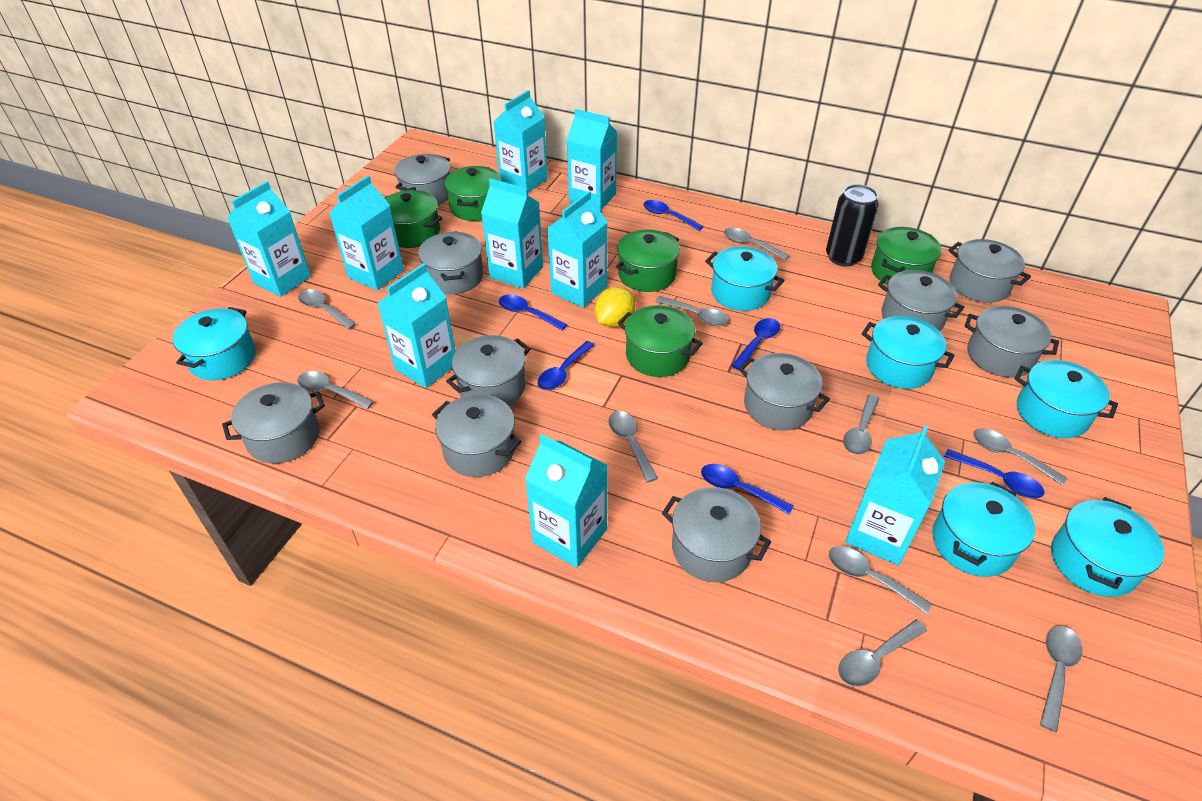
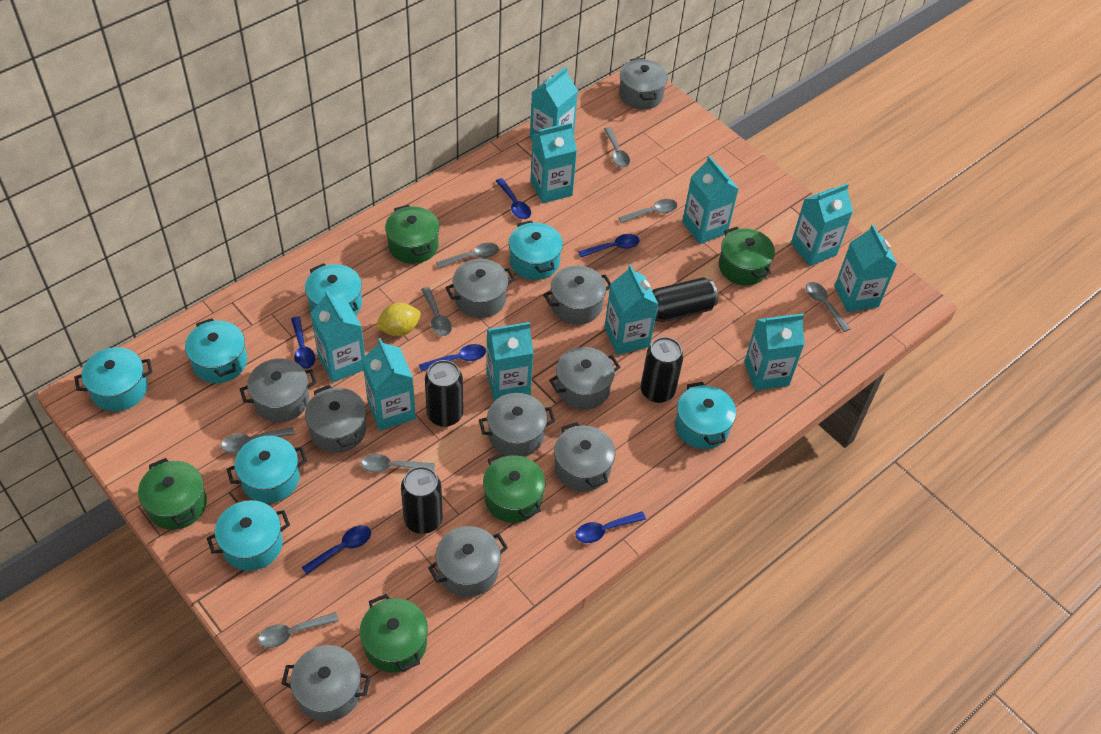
black can: 1 -> 4
grey spoon: 10 -> 8
turquoise carton: 9 -> 10
turquoise pot: 6 -> 7

